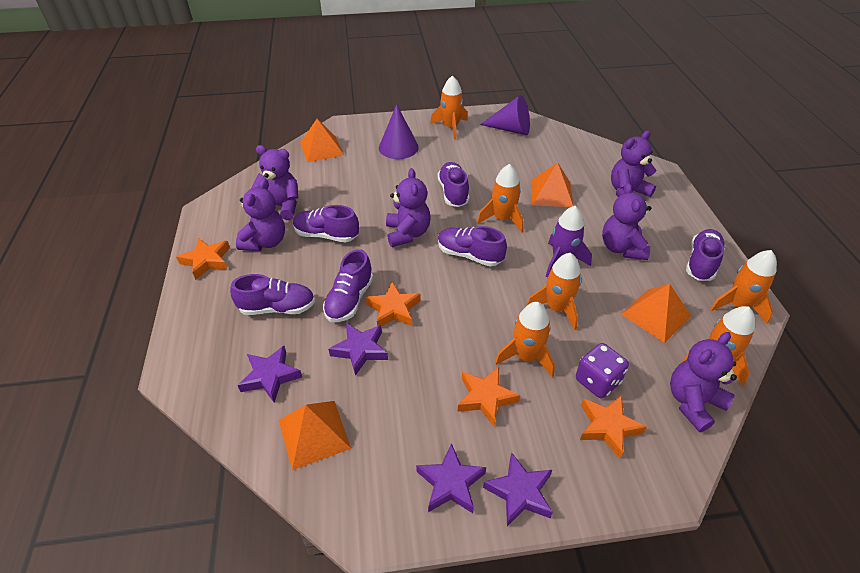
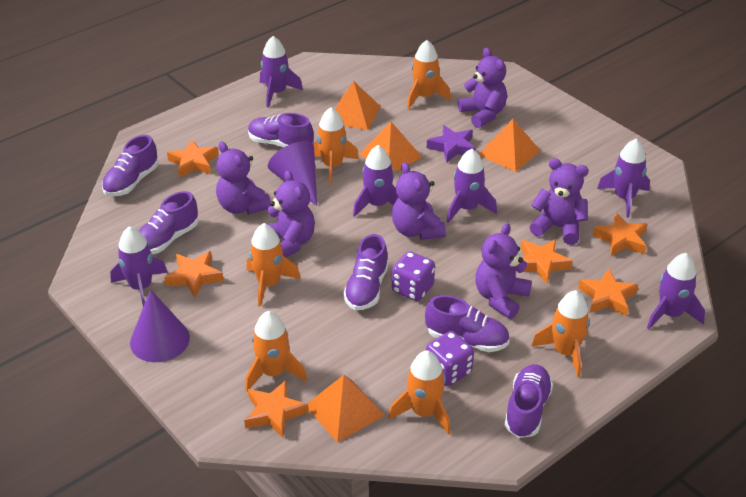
orange star: 4 -> 6
purple dice: 1 -> 2
purple rocket: 1 -> 6
purple star: 4 -> 1

